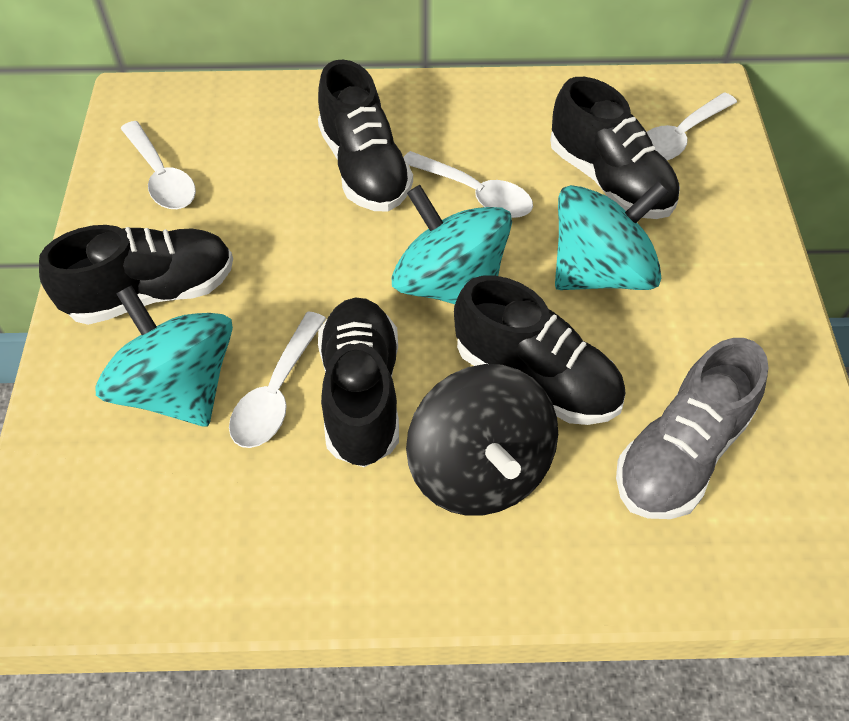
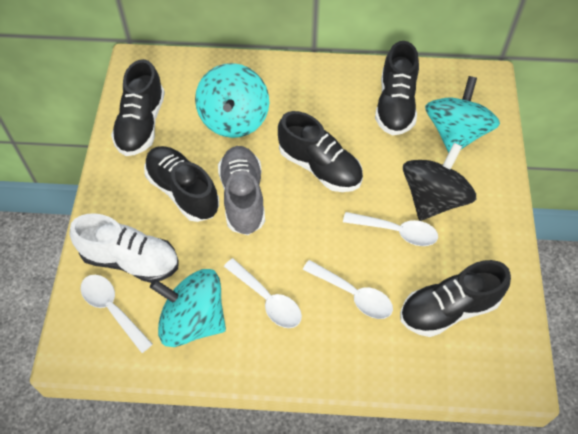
white shoe: 0 -> 1

